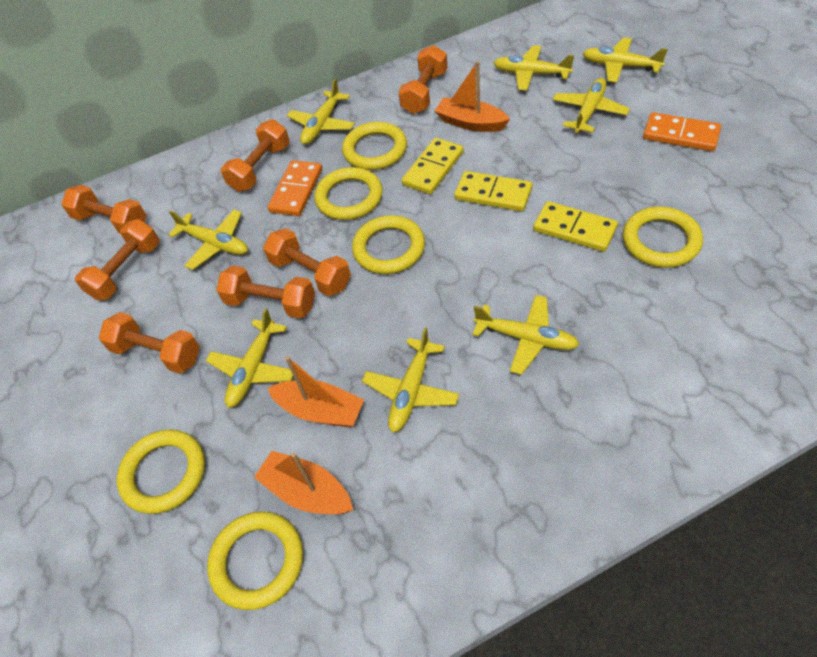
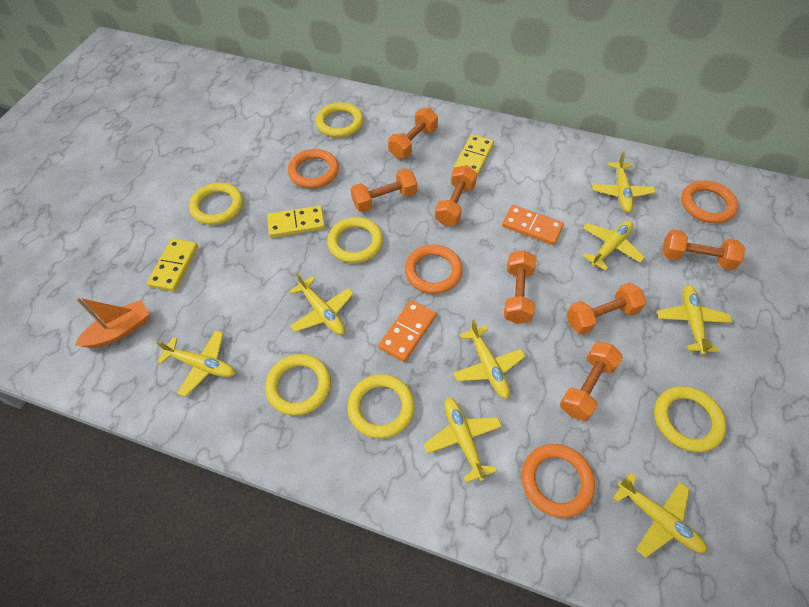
orange boat: 3 -> 1
orange ring: 0 -> 4

